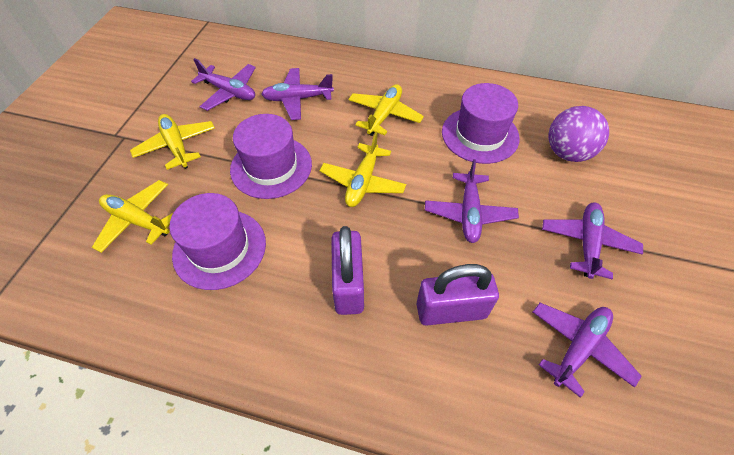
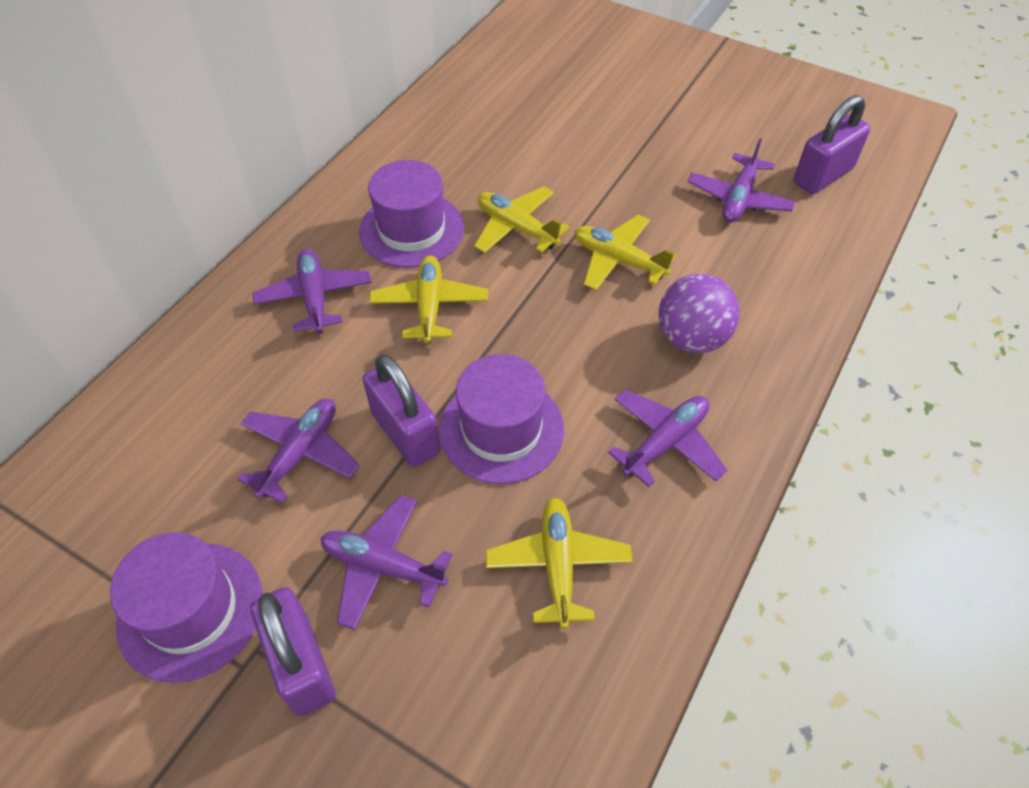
purple padlock: 2 -> 3

